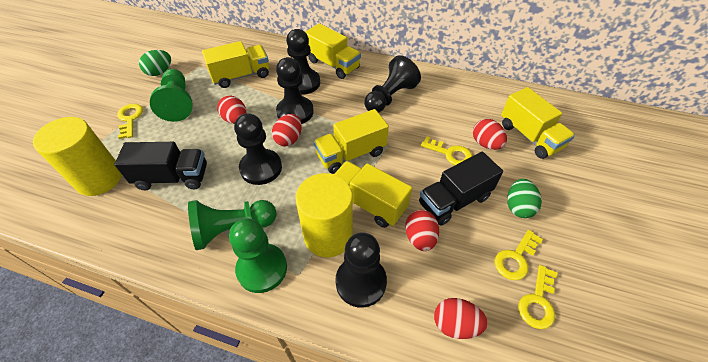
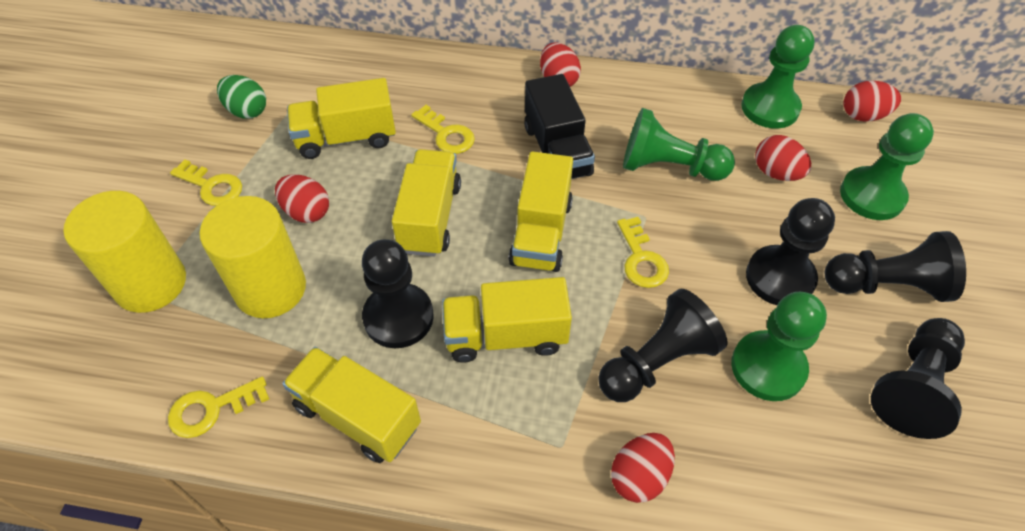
black truck: 2 -> 1
green egg: 2 -> 1
green pawn: 3 -> 4

